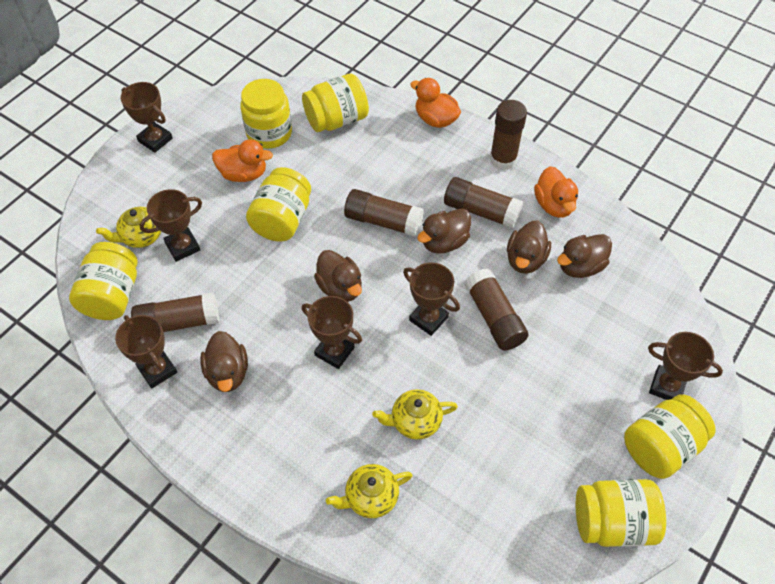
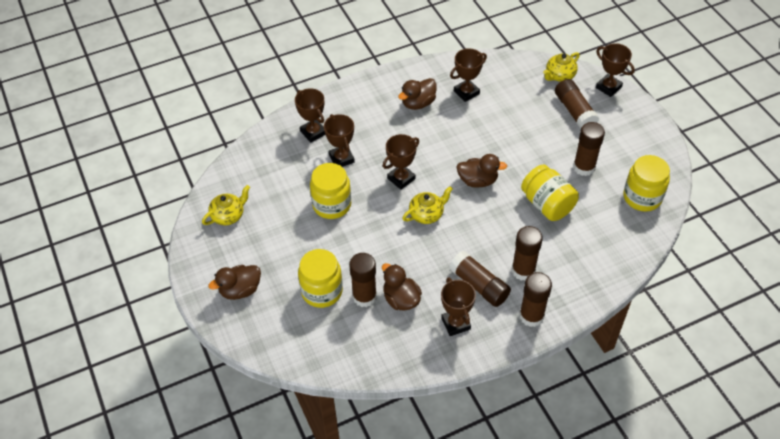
brown duck: 5 -> 4
brown glue stick: 5 -> 6
orange duck: 3 -> 0
yellow jar: 6 -> 4

